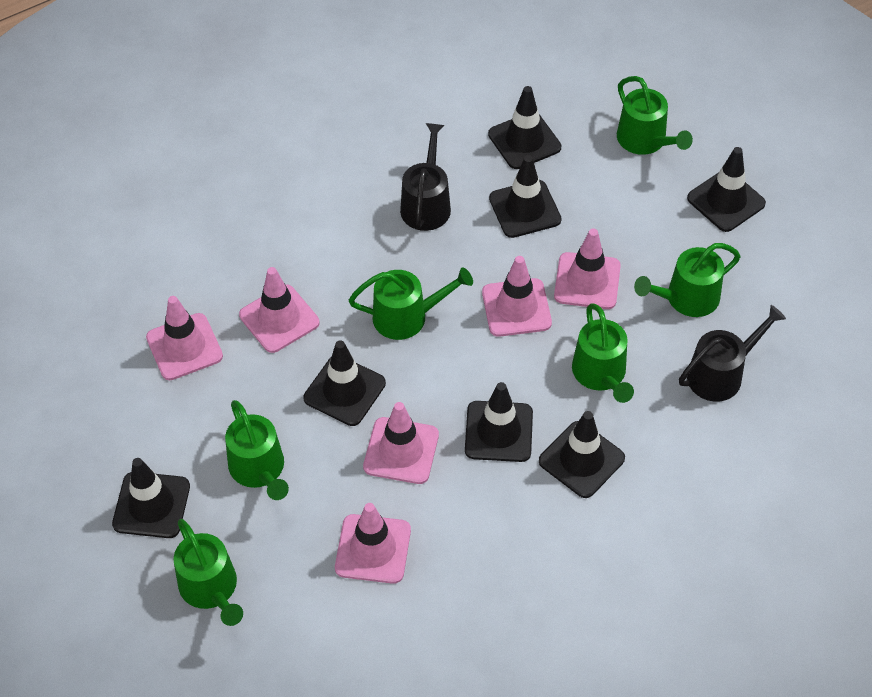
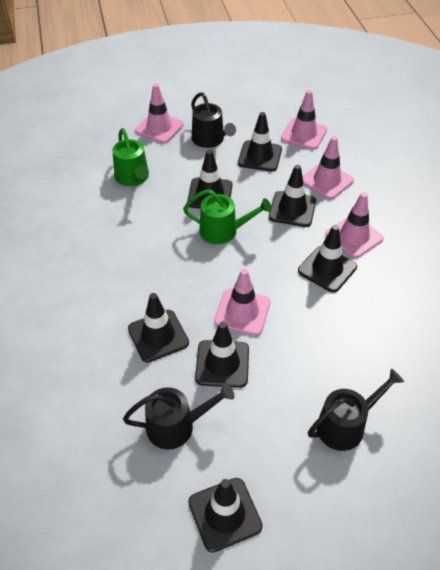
black watering can: 2 -> 3
green watering can: 6 -> 2
pink traffic cone: 6 -> 5

